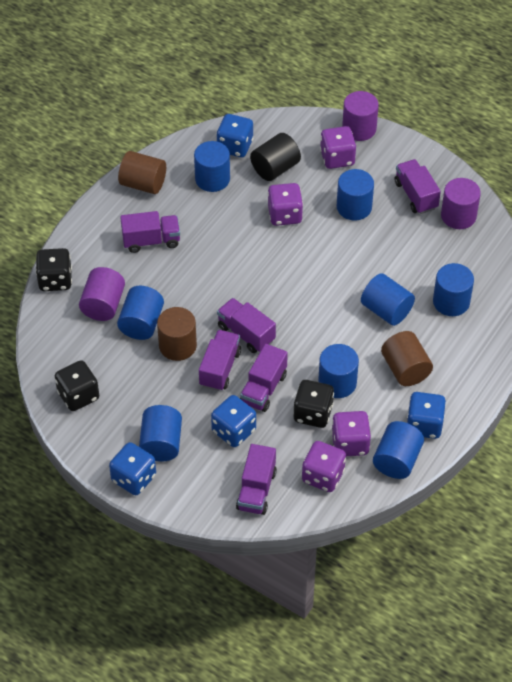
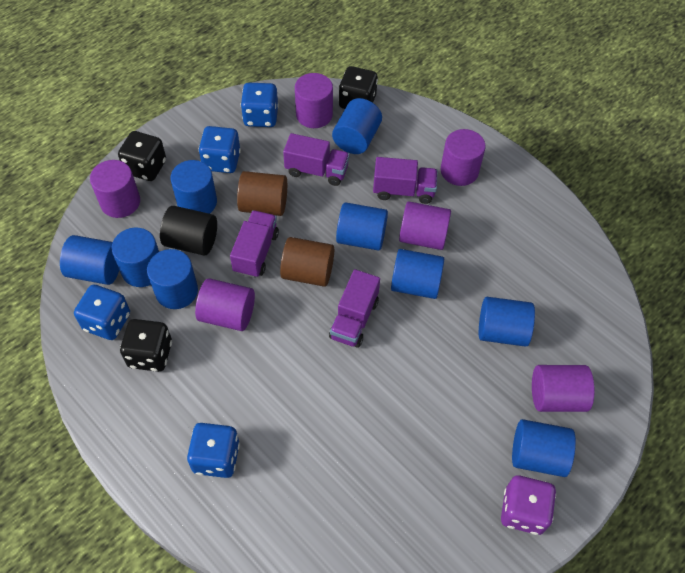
blue cylinder: 8 -> 9
brown cylinder: 3 -> 2
purple cylinder: 3 -> 6
purple dice: 4 -> 1
purple truck: 6 -> 4

